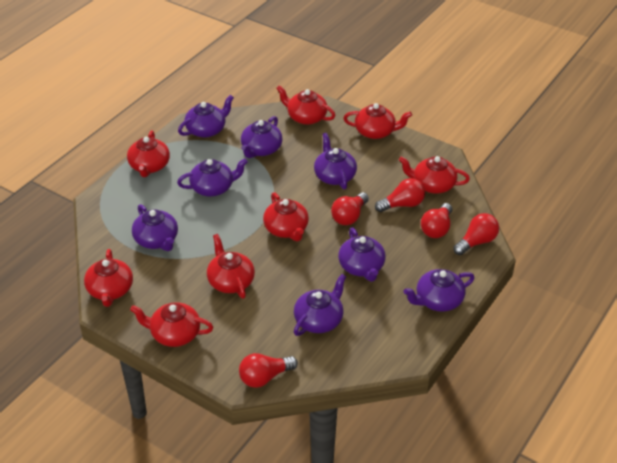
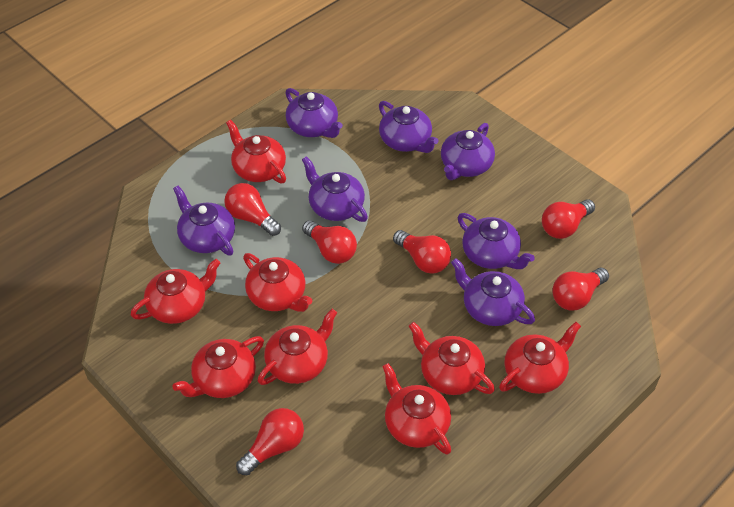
purple teapot: 8 -> 7
red light bulb: 5 -> 6

